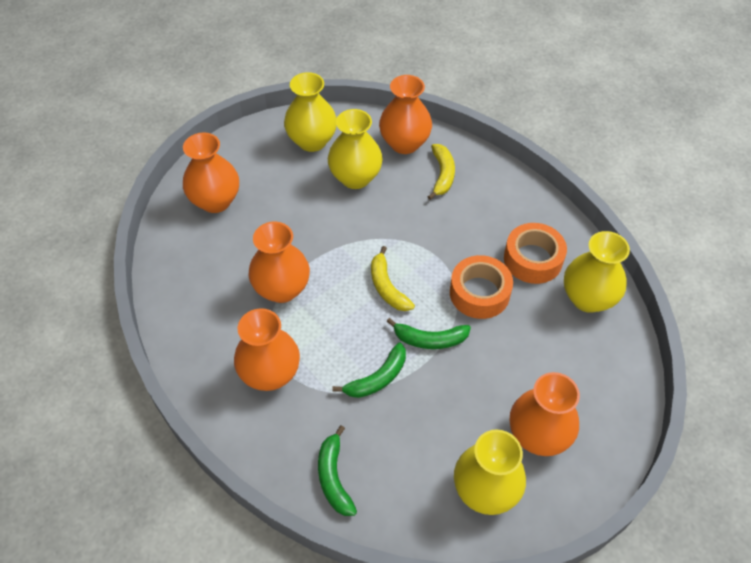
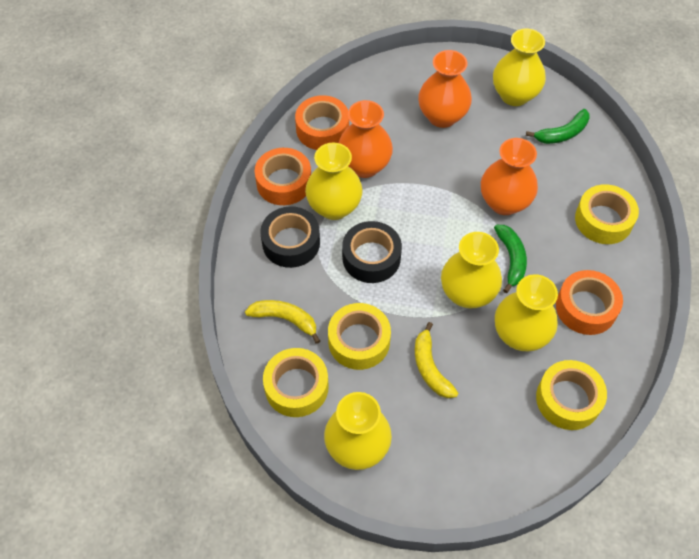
black tape: 0 -> 2
green banana: 3 -> 2
orange tape: 2 -> 3
orange vase: 5 -> 3
yellow tape: 0 -> 4
yellow vase: 4 -> 5

